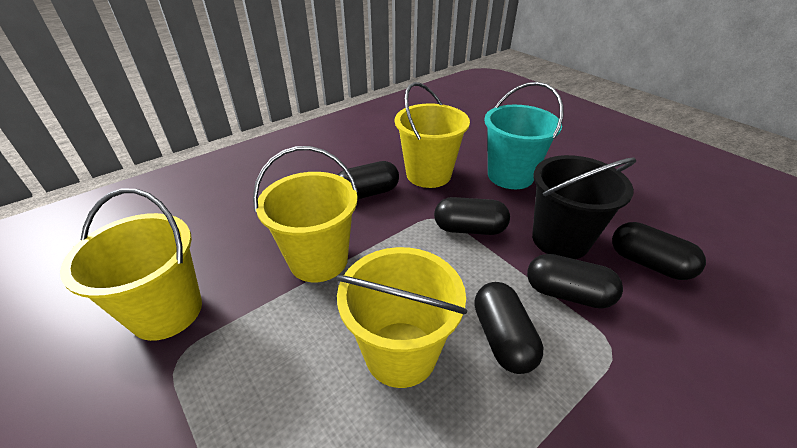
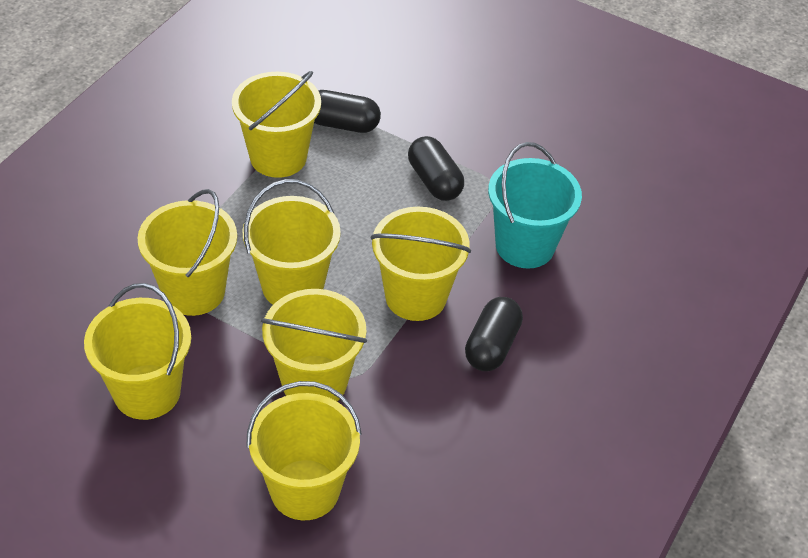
black bucket: 1 -> 0
black capsule: 5 -> 3
yellow bucket: 4 -> 7

